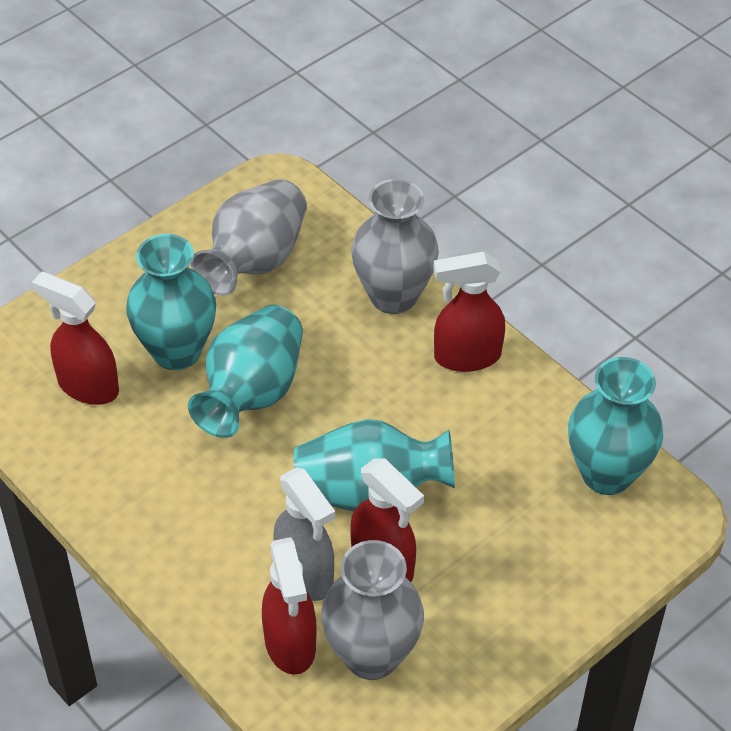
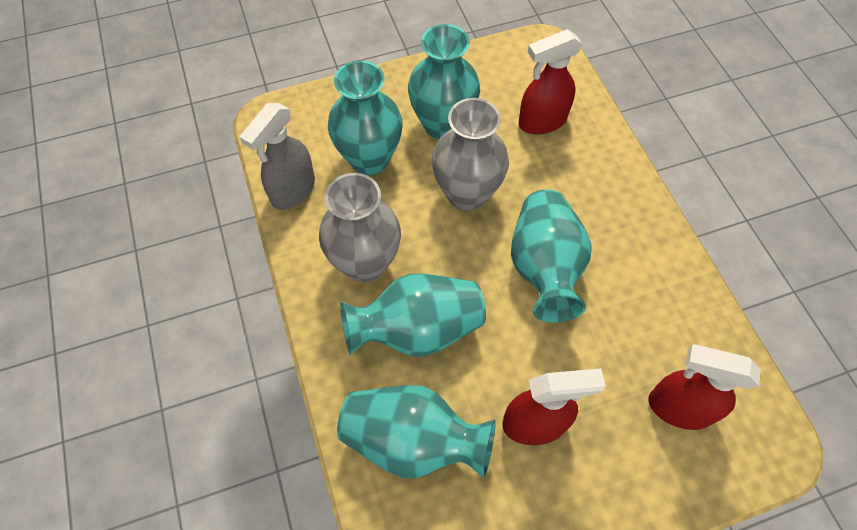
grey vase: 3 -> 2
red spray bottle: 4 -> 3
turquoise vase: 4 -> 5

